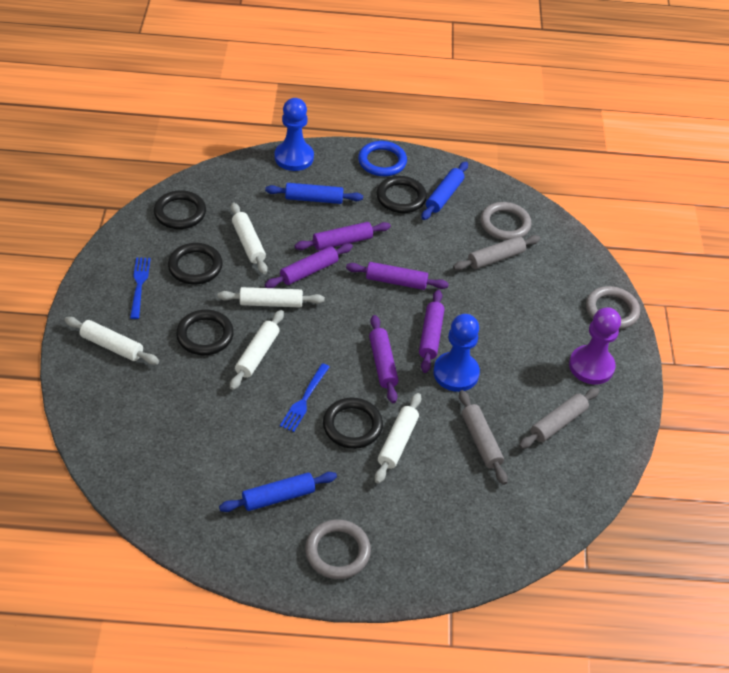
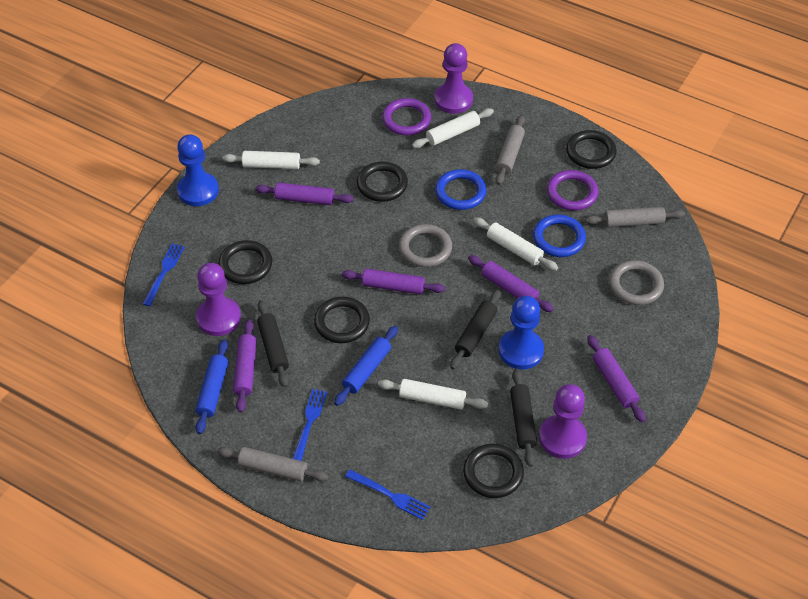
black rolling pin: 0 -> 3
blue fork: 2 -> 3
blue ring: 1 -> 2
blue rolling pin: 3 -> 2
grey ring: 3 -> 2
purple pawn: 1 -> 3
purple ring: 0 -> 2
white rolling pin: 5 -> 4

